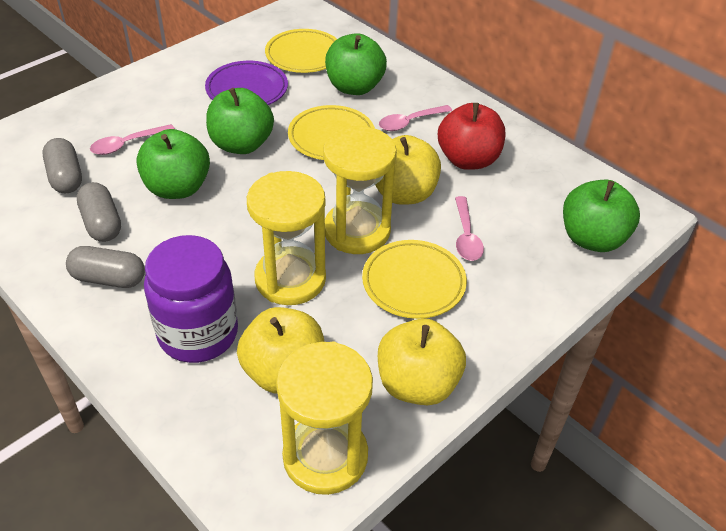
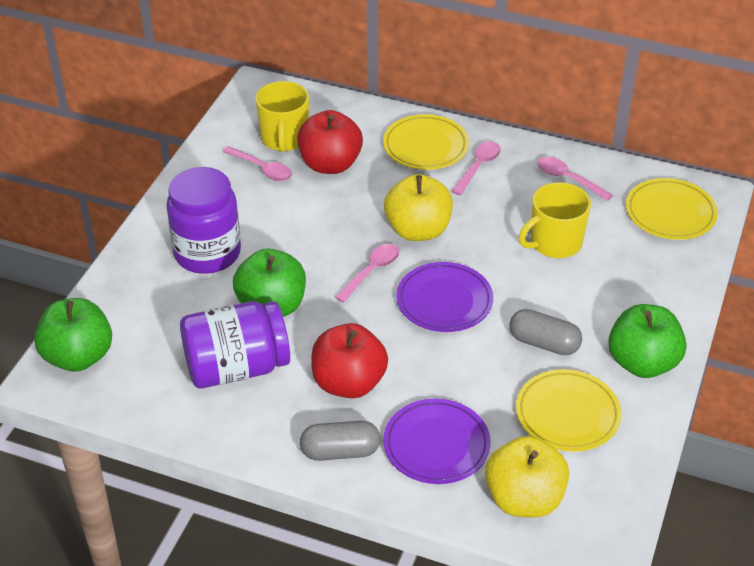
green apple: 4 -> 3
grey capsule: 3 -> 2
pink spoon: 3 -> 4
purple jar: 1 -> 2
purple plate: 1 -> 2
red apple: 1 -> 2
yellow apple: 3 -> 2
yellow hourglass: 3 -> 0
yellow mug: 0 -> 2

